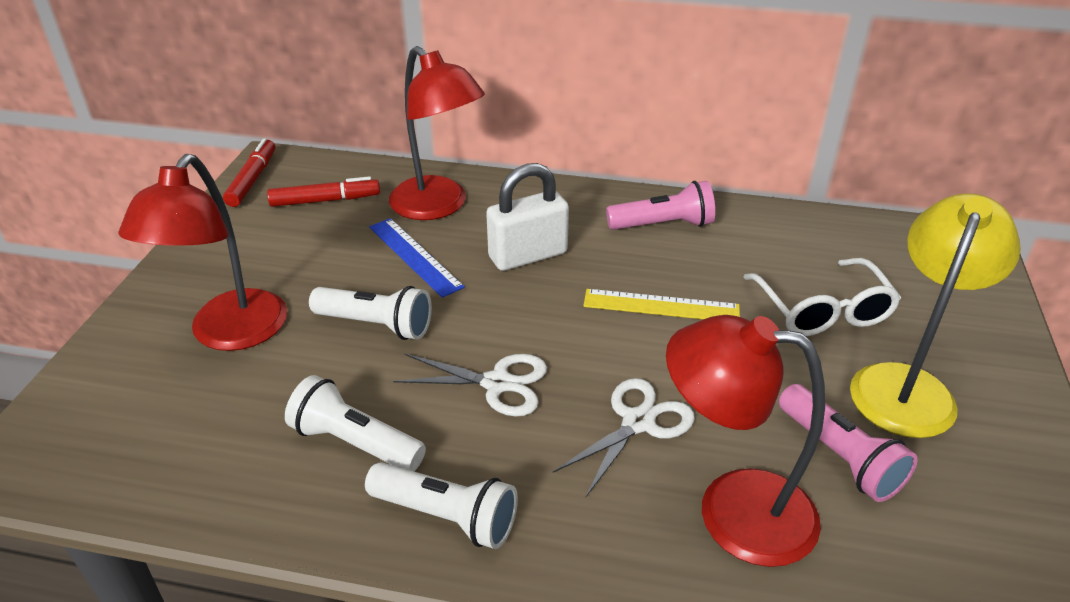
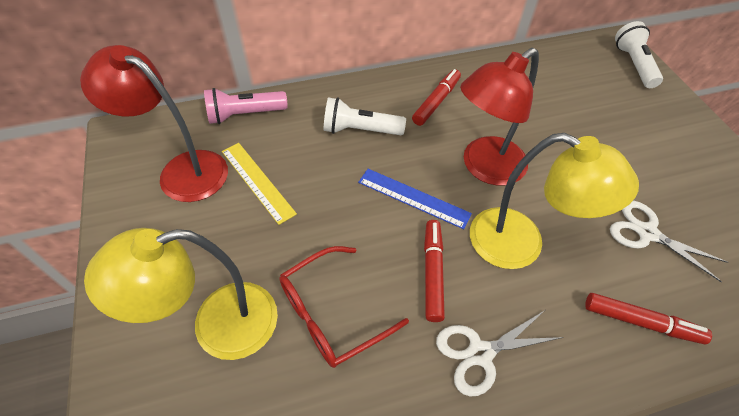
pink flashlight: 2 -> 1
red glasses: 0 -> 1
red lamp: 3 -> 2
red marker: 2 -> 3
white flashlight: 3 -> 2
white glasses: 1 -> 0
white padlock: 1 -> 0
yellow lamp: 1 -> 2

